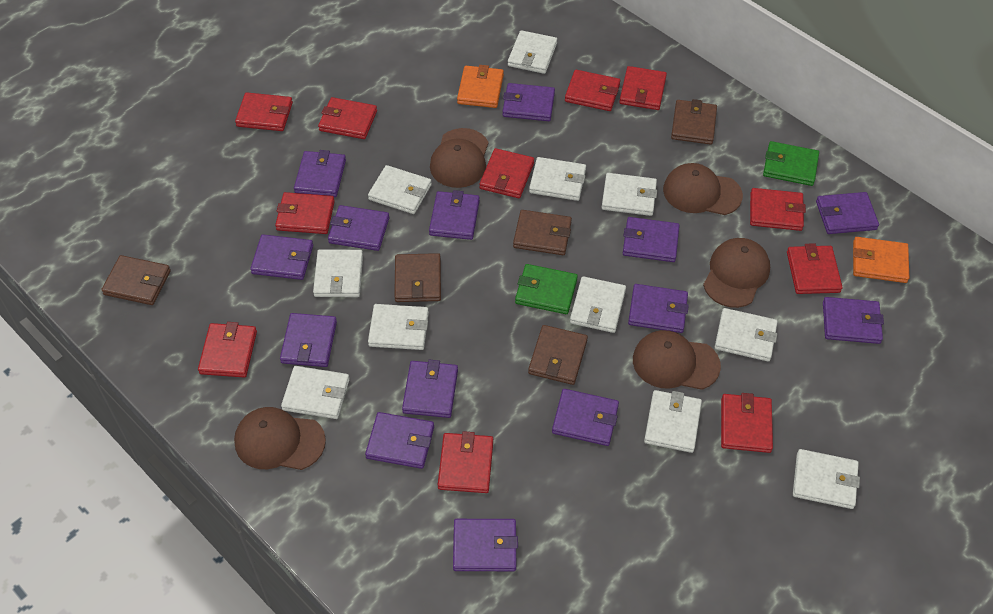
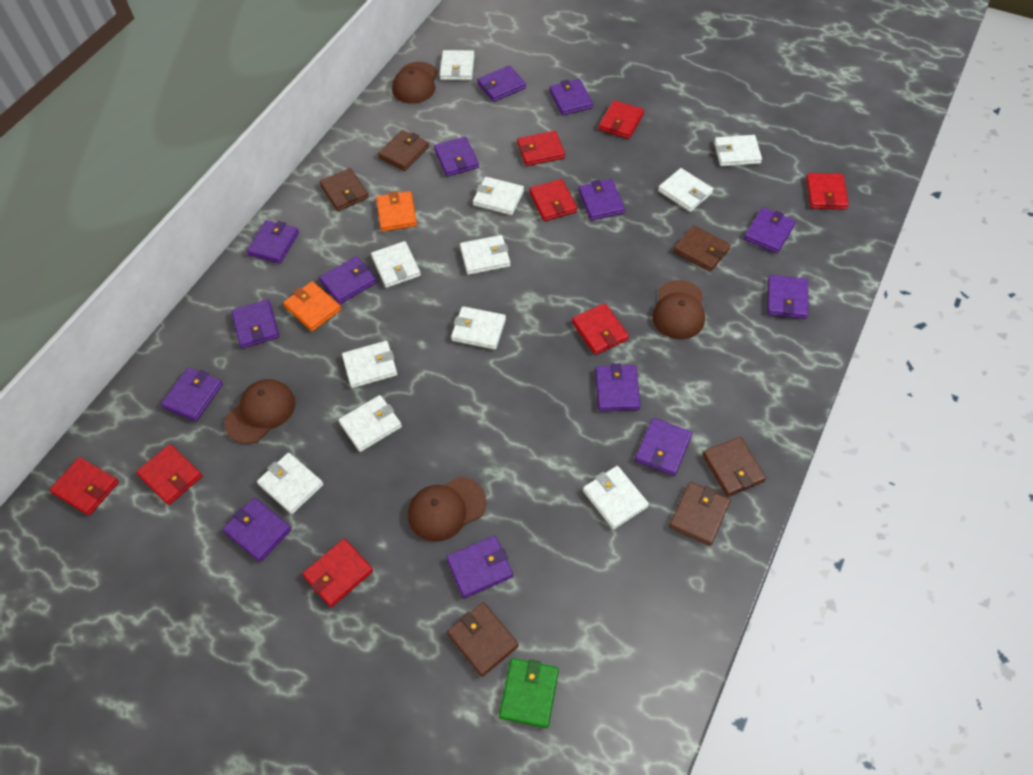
brown cap: 5 -> 4
brown wallet: 5 -> 6
green wallet: 2 -> 1
red wallet: 11 -> 8

